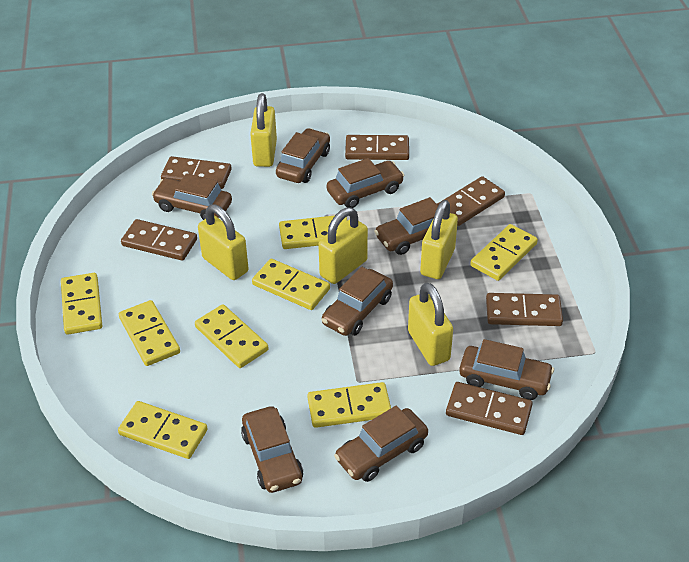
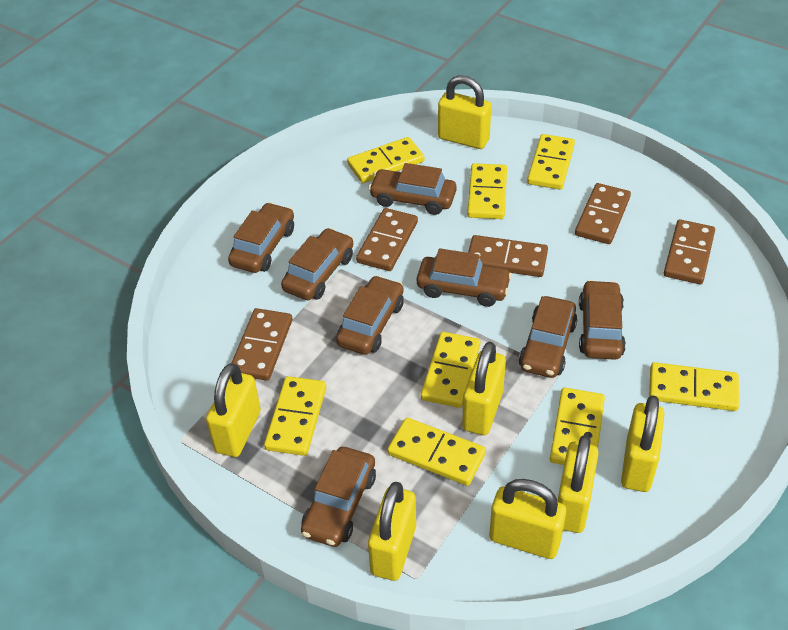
brown domino: 6 -> 5
yellow padlock: 5 -> 7

